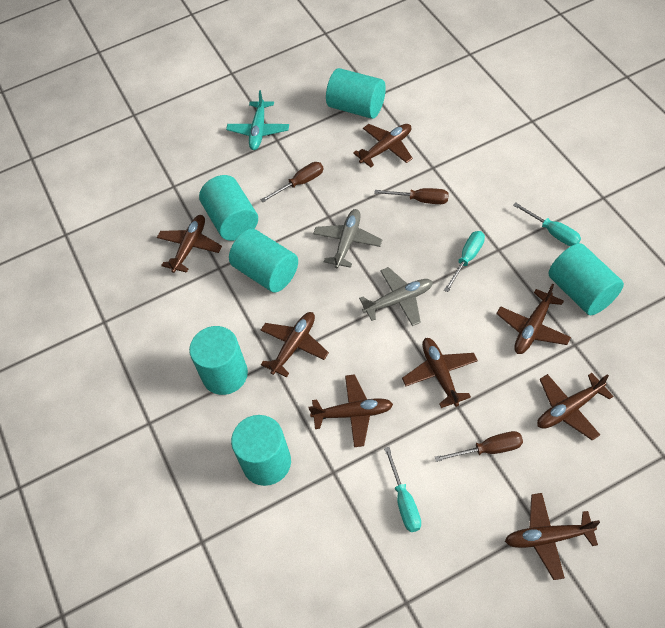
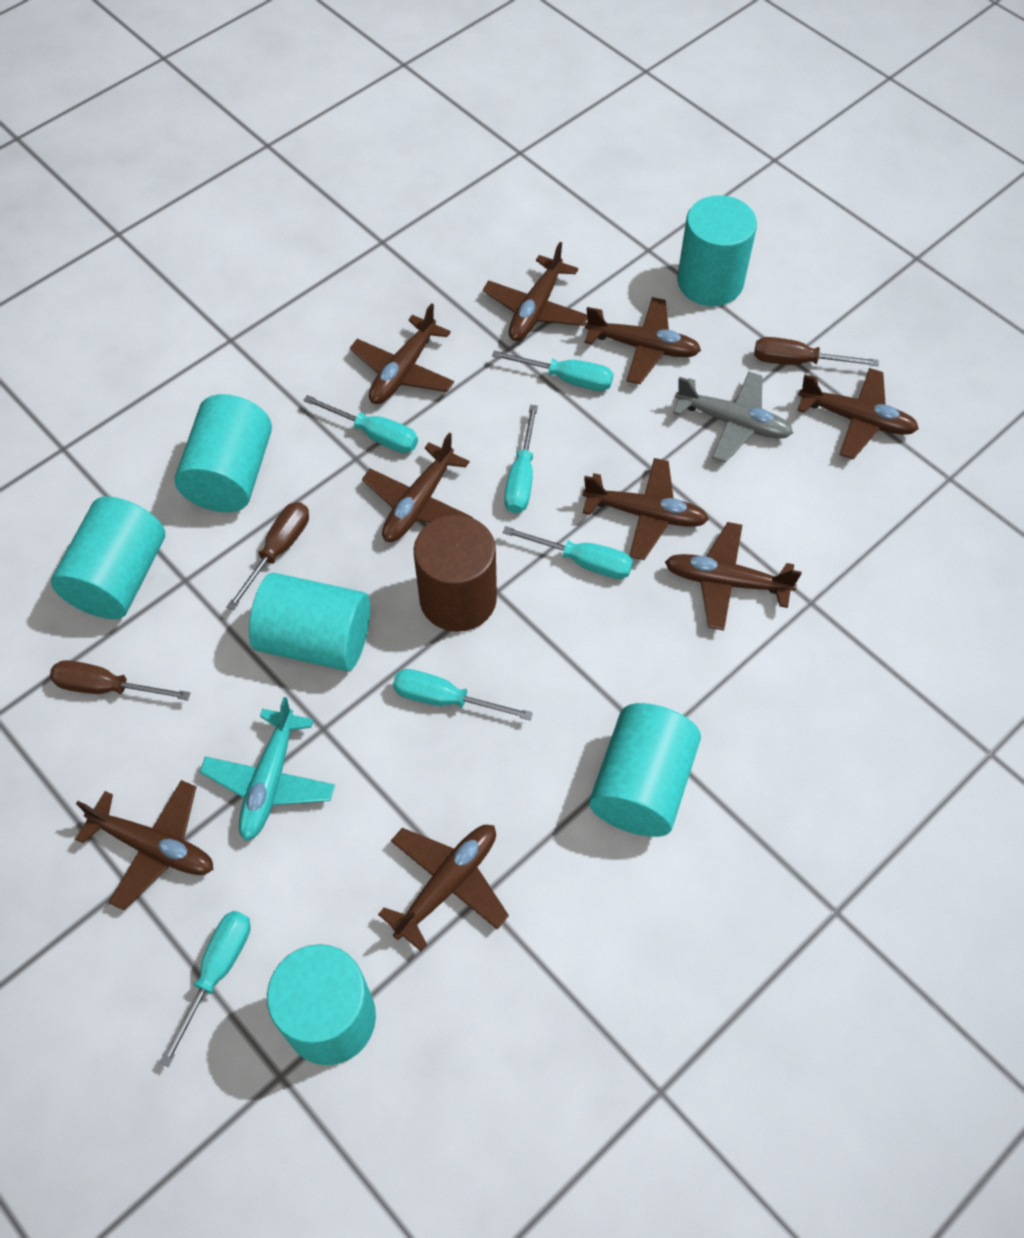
brown cylinder: 0 -> 1
brown plane: 8 -> 9
grey plane: 2 -> 1
turquoise screwdriver: 3 -> 6

